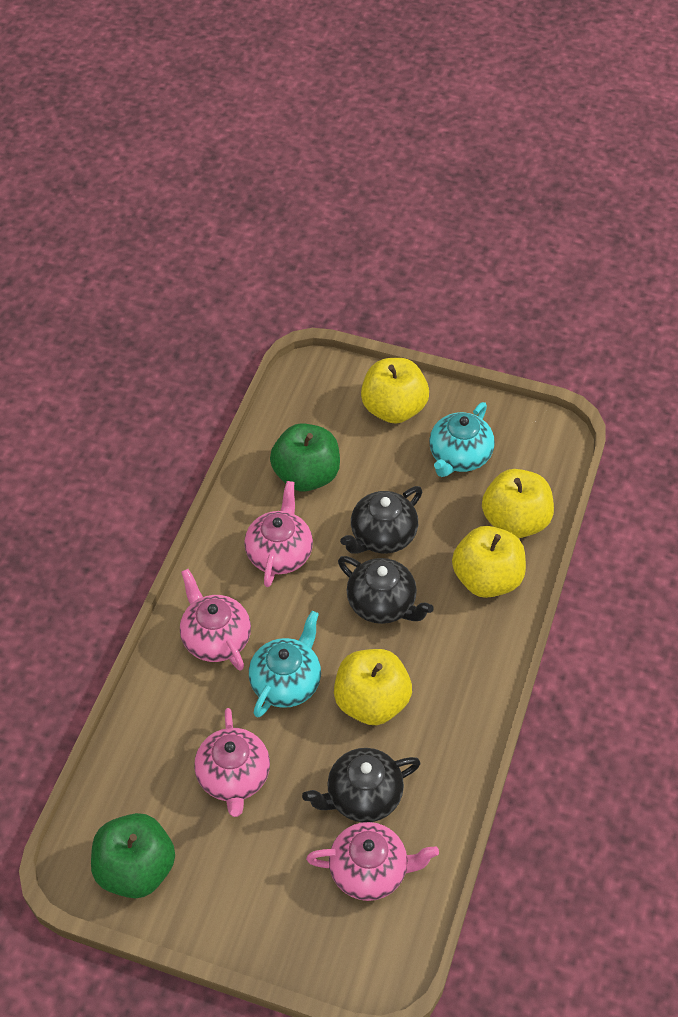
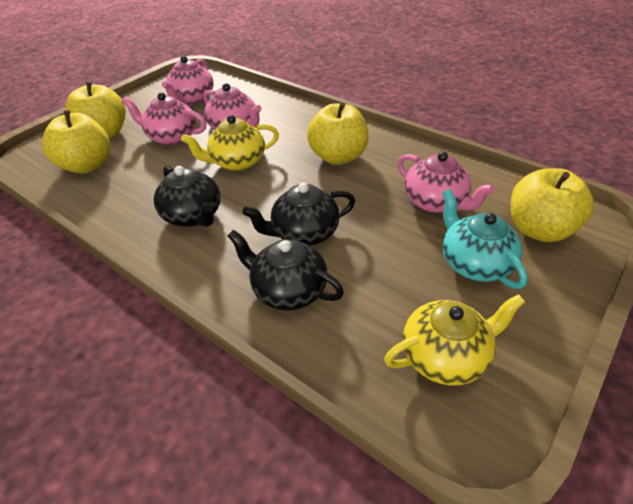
green apple: 2 -> 0
turquoise teapot: 2 -> 1
yellow teapot: 0 -> 2

